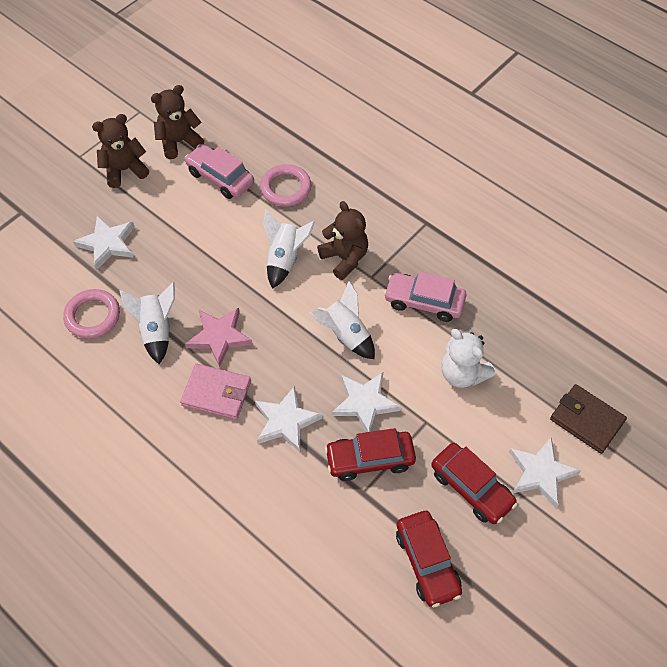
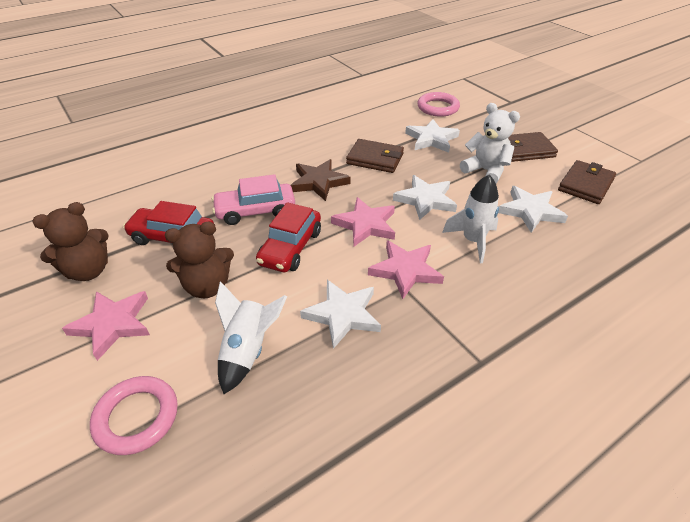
brown star: 0 -> 1
brown teddy bear: 3 -> 2
brown wallet: 1 -> 3
pink car: 2 -> 1
pink star: 1 -> 3
pink wallet: 1 -> 0
red car: 3 -> 2
white rocket: 3 -> 2

